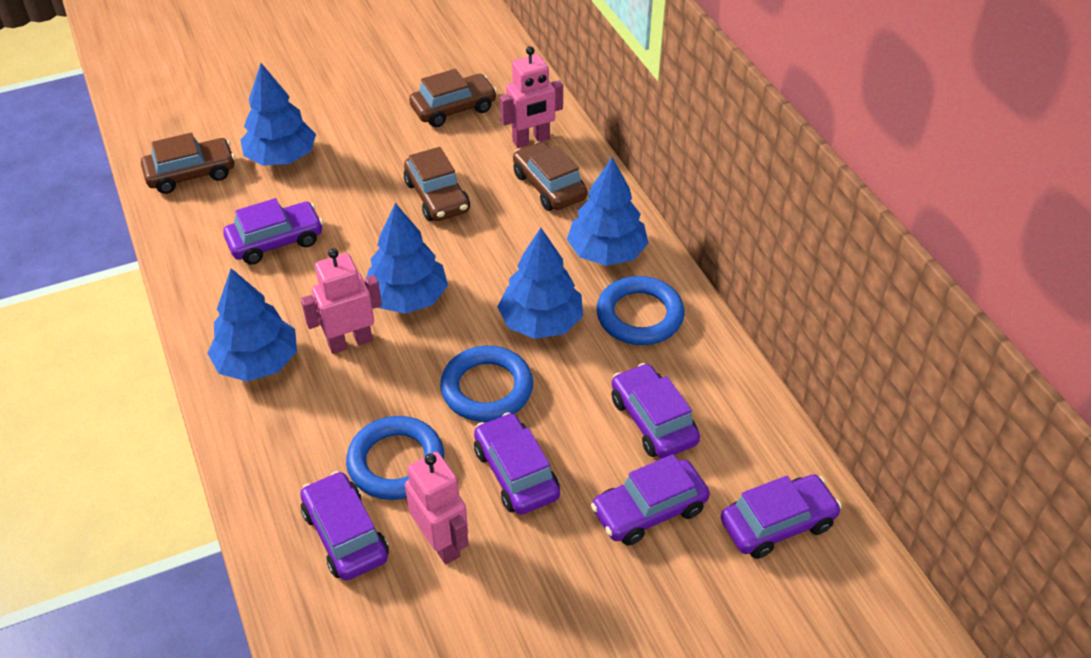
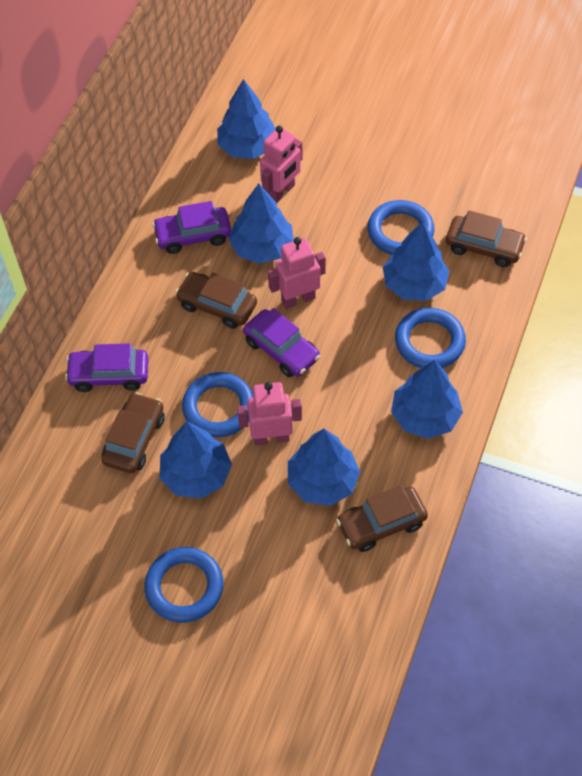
blue ring: 3 -> 4
blue tree: 5 -> 6
purple car: 6 -> 3

